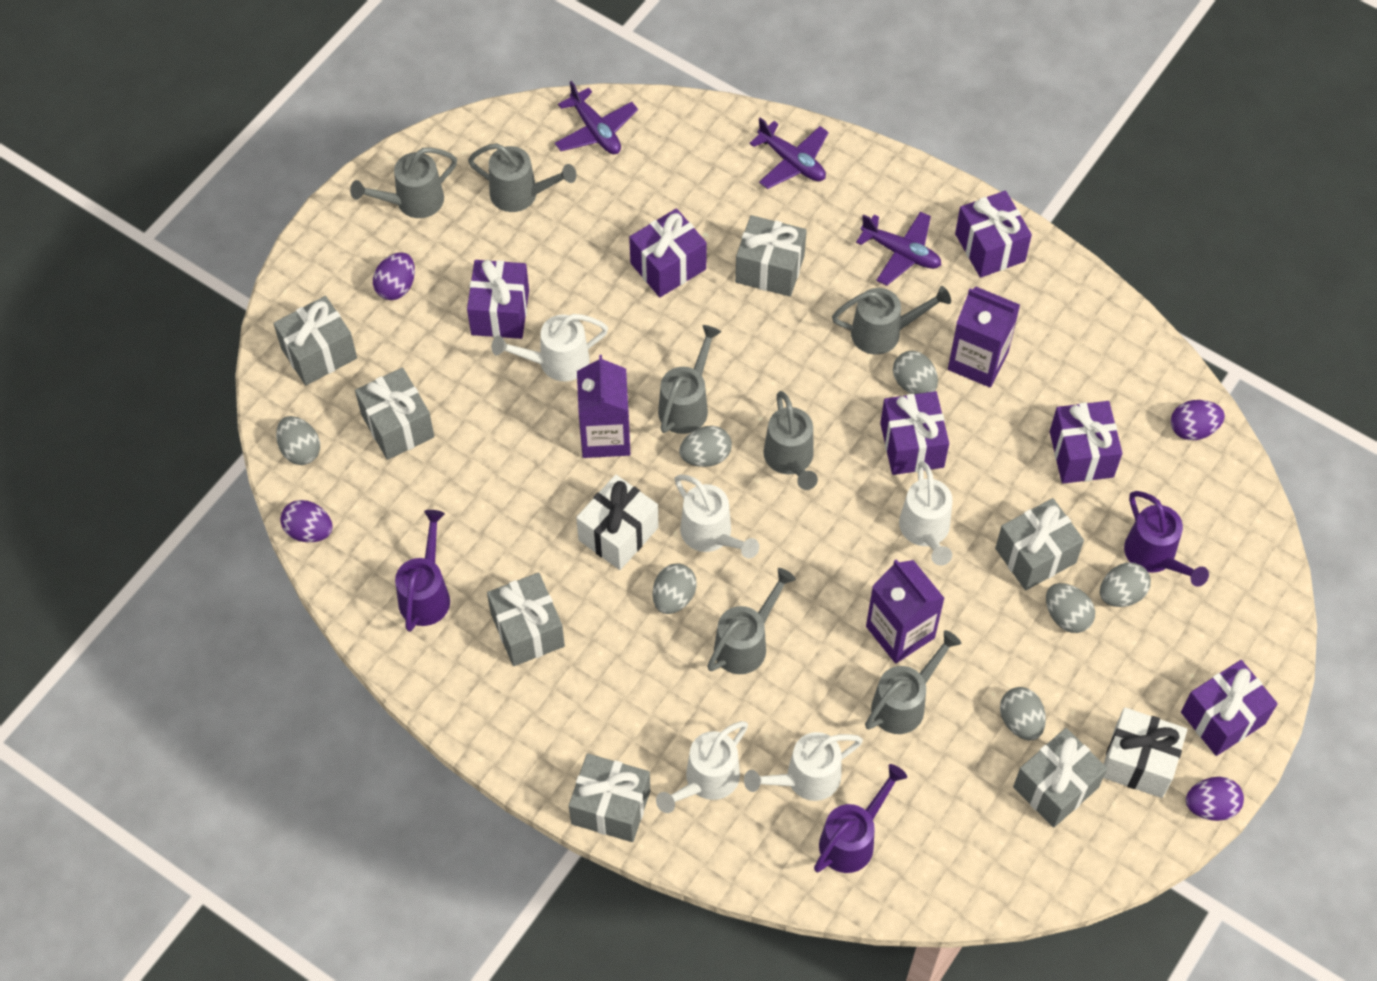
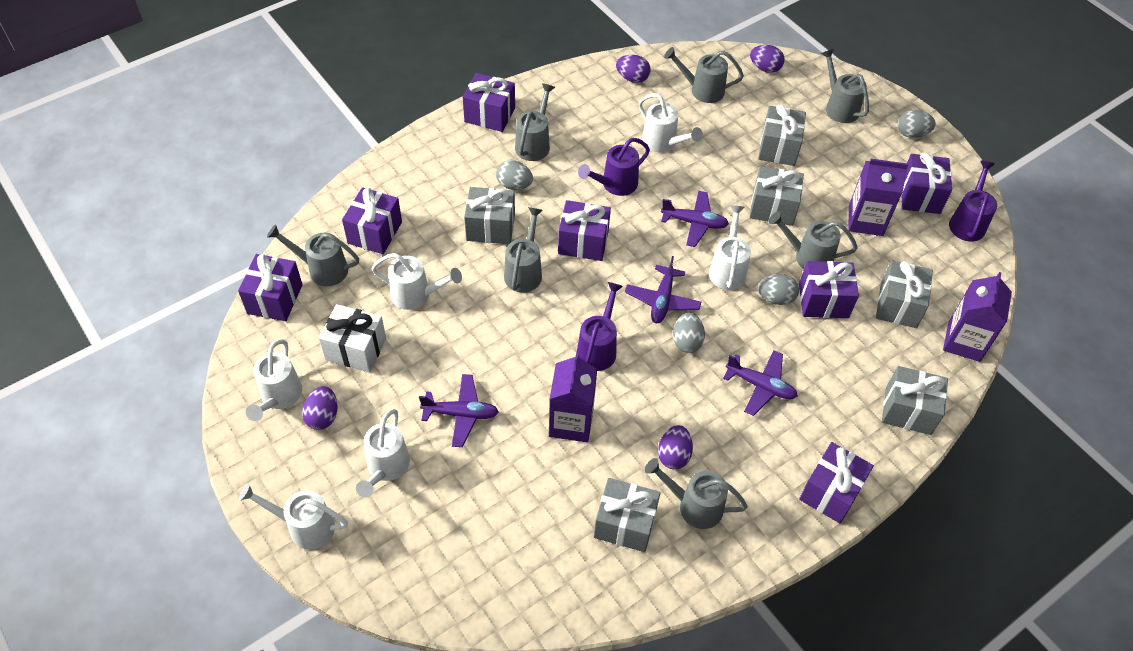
grey egg: 7 -> 4
grey gift: 7 -> 6
purple gift: 6 -> 7
purple plane: 3 -> 4
white gift: 2 -> 1
white watering can: 5 -> 6

